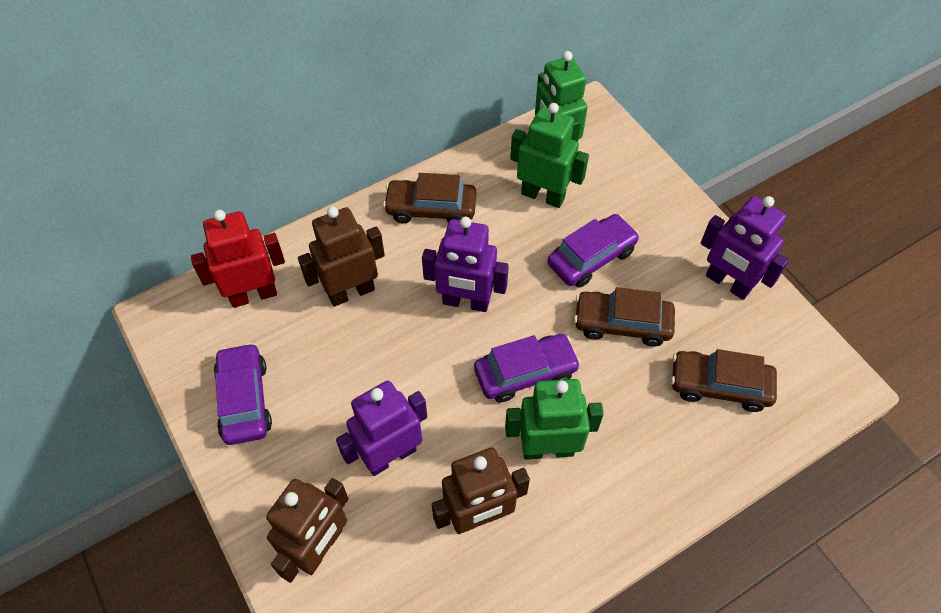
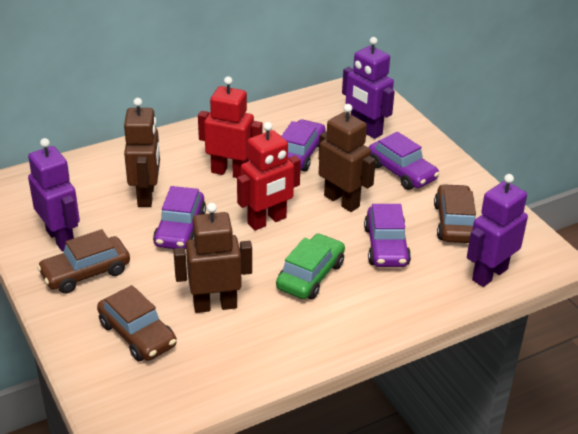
green car: 0 -> 1
green robot: 3 -> 0
purple car: 3 -> 4
red robot: 1 -> 2

